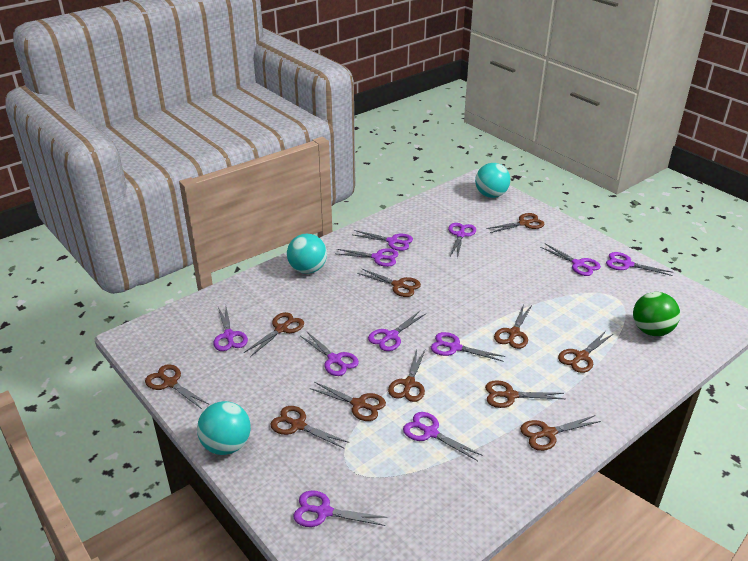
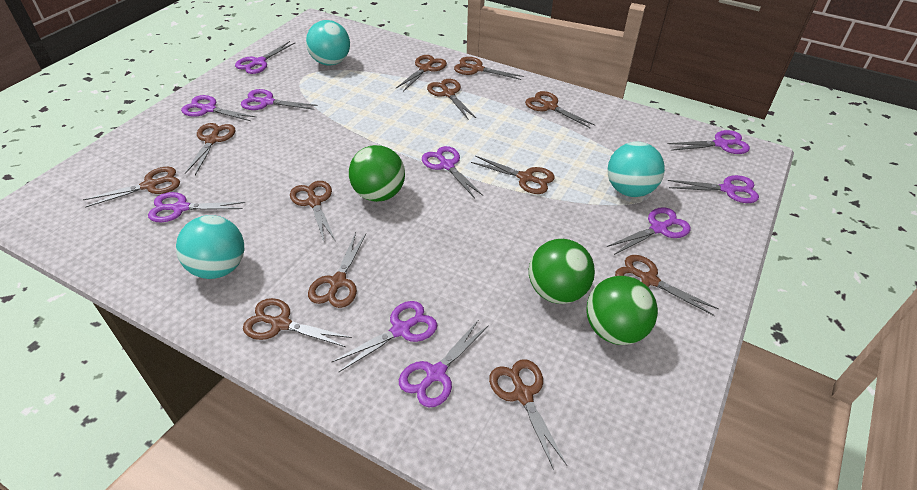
brown scissors: 11 -> 12
green ball: 1 -> 3
purple scissors: 11 -> 10

